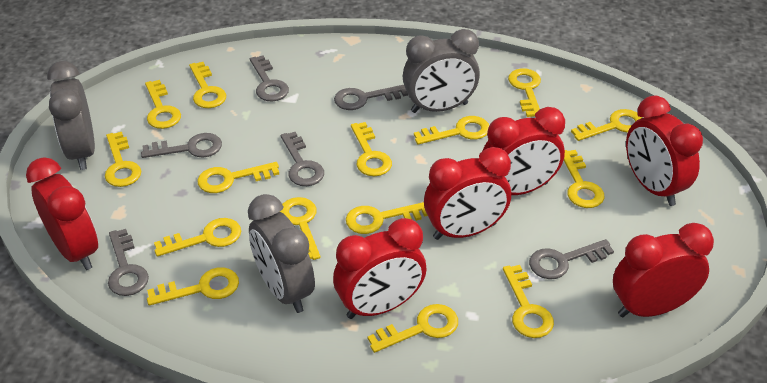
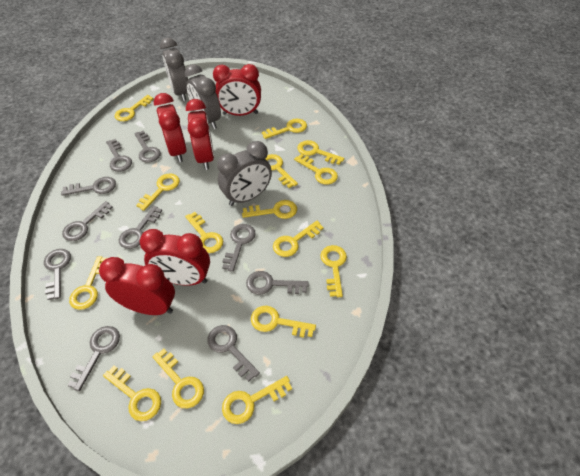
grey key: 6 -> 10
red clock: 6 -> 5

